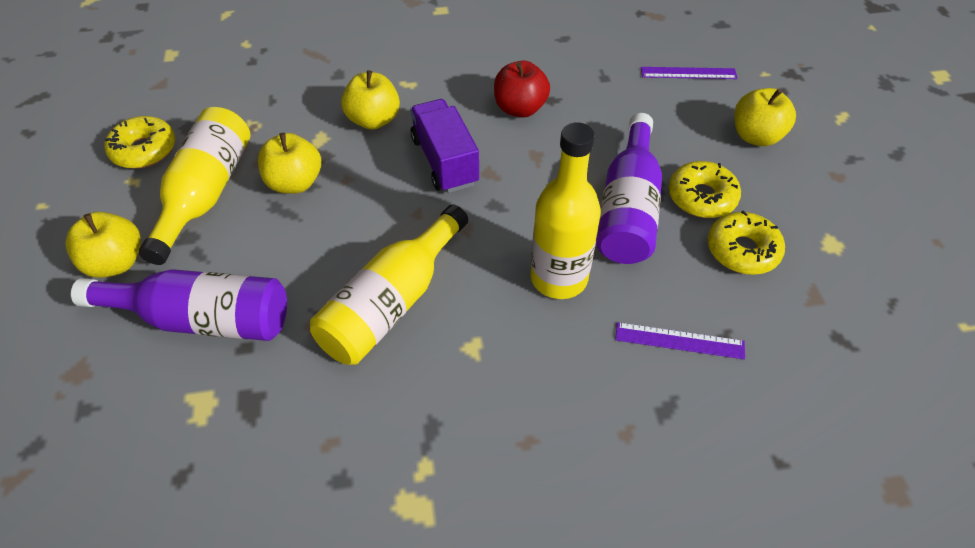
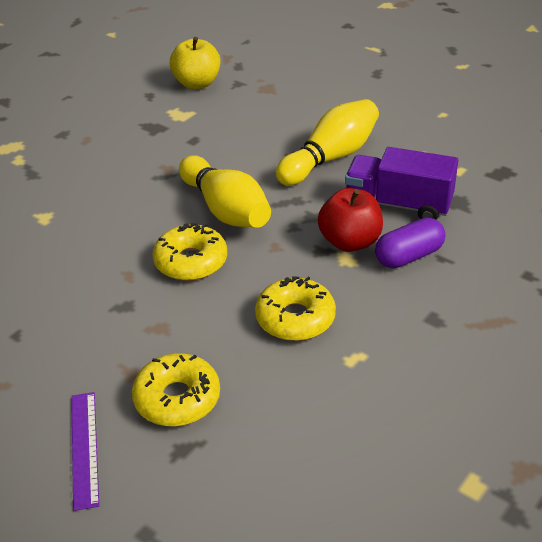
purple bottle: 2 -> 0
purple capsule: 0 -> 1
purple ruler: 2 -> 1
yellow apple: 4 -> 1
yellow bottle: 3 -> 0
yellow bowling pin: 0 -> 2

